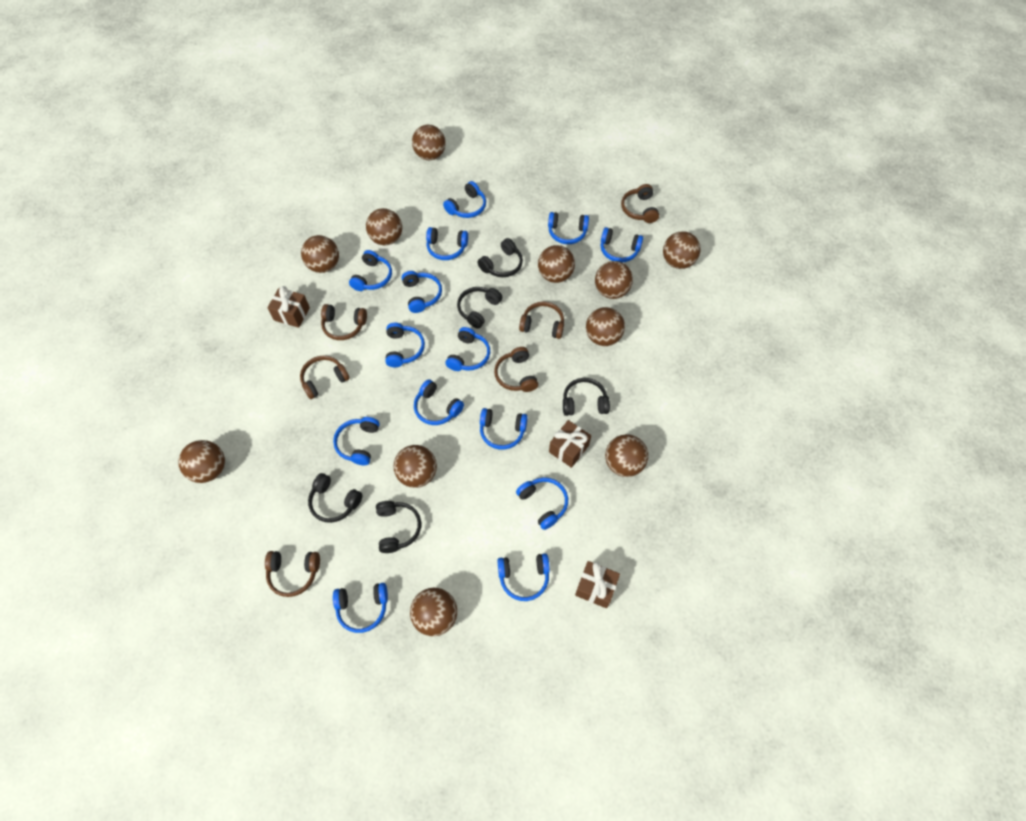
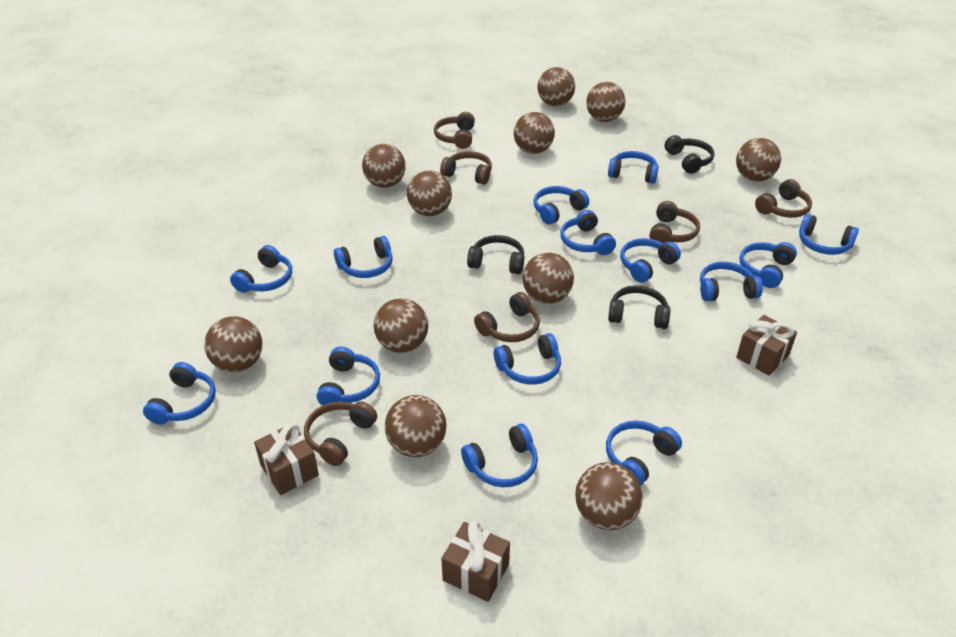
black headphones: 5 -> 3

